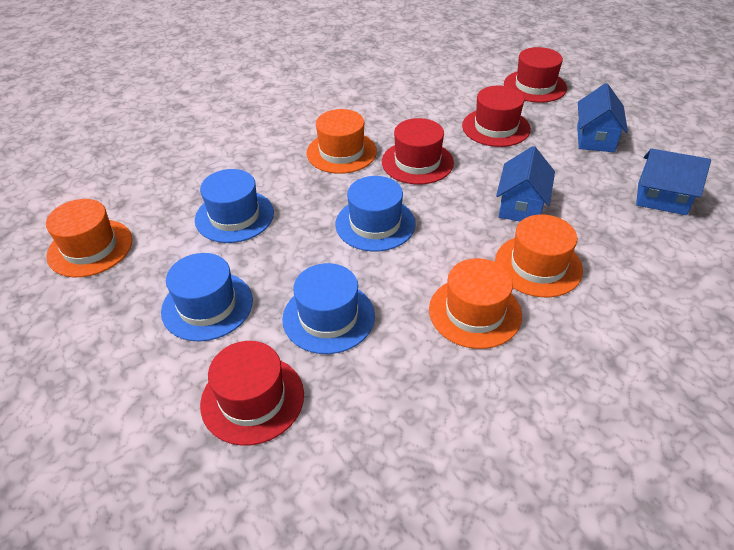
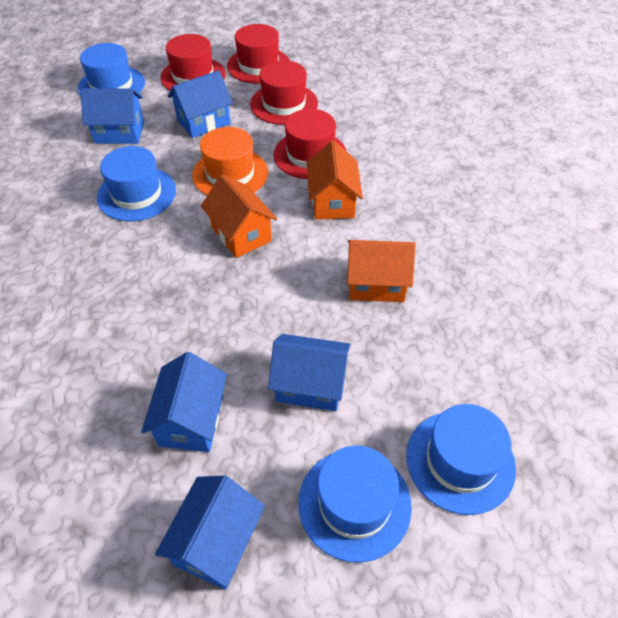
blue house: 3 -> 5
orange hat: 4 -> 1
orange house: 0 -> 3

